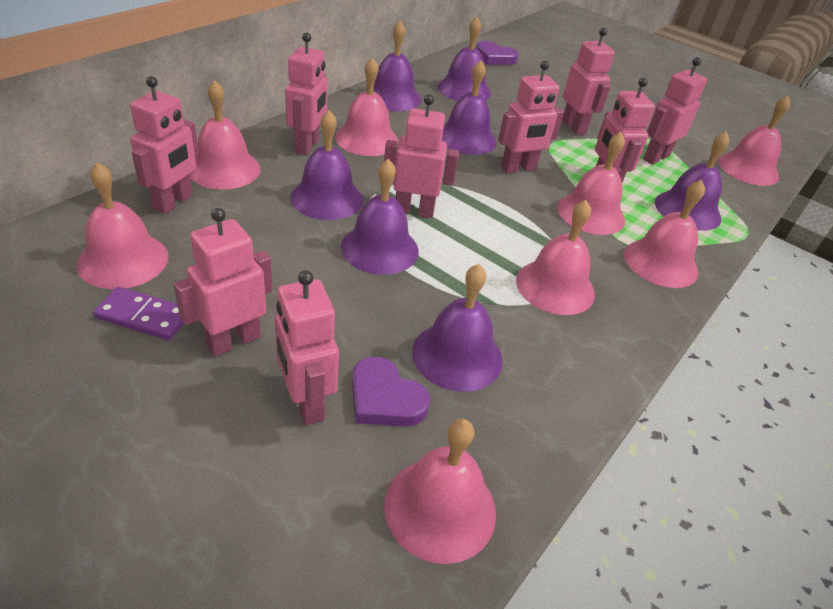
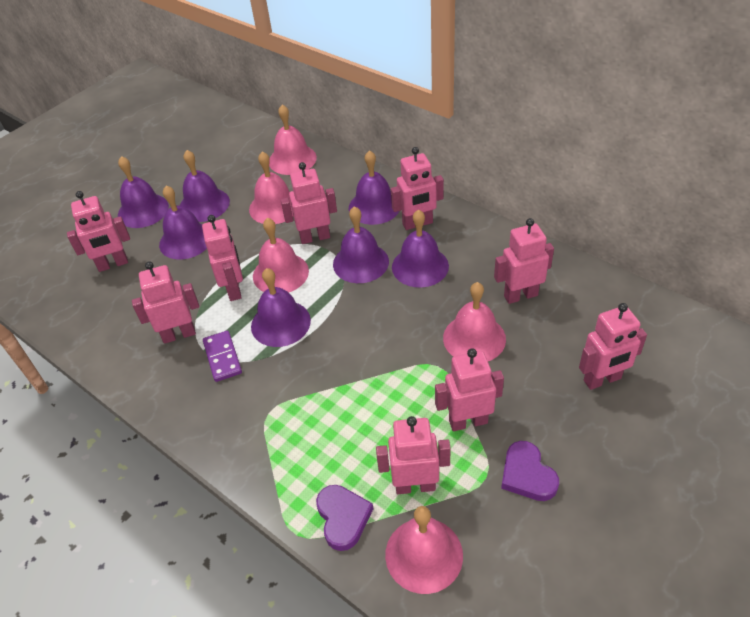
pink bell: 8 -> 5

